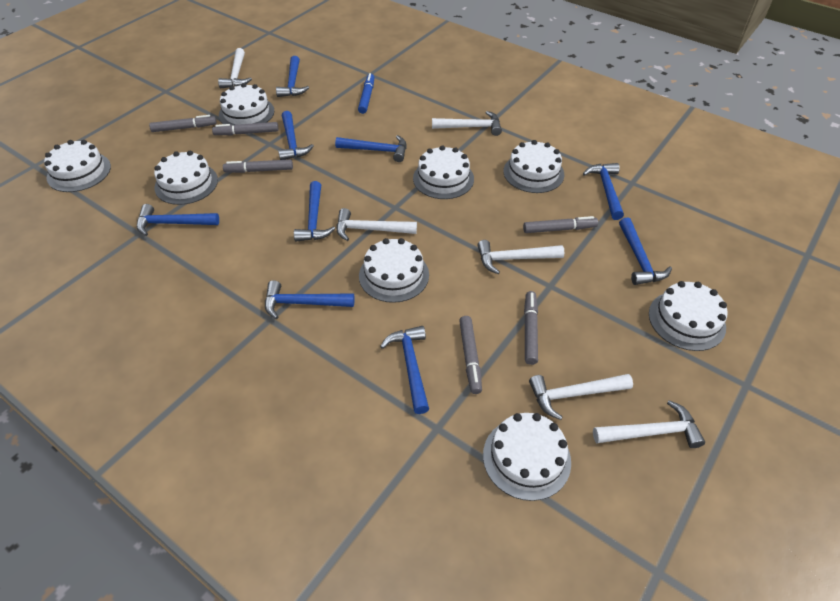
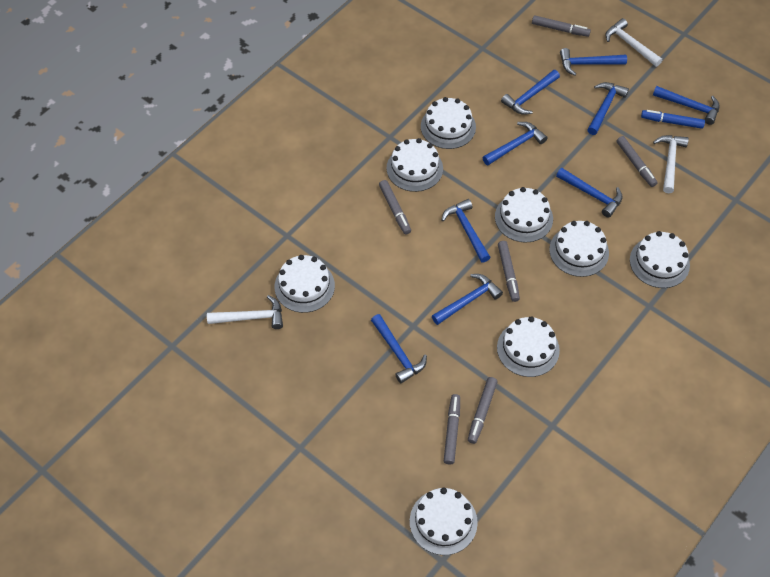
white hammer: 6 -> 3

